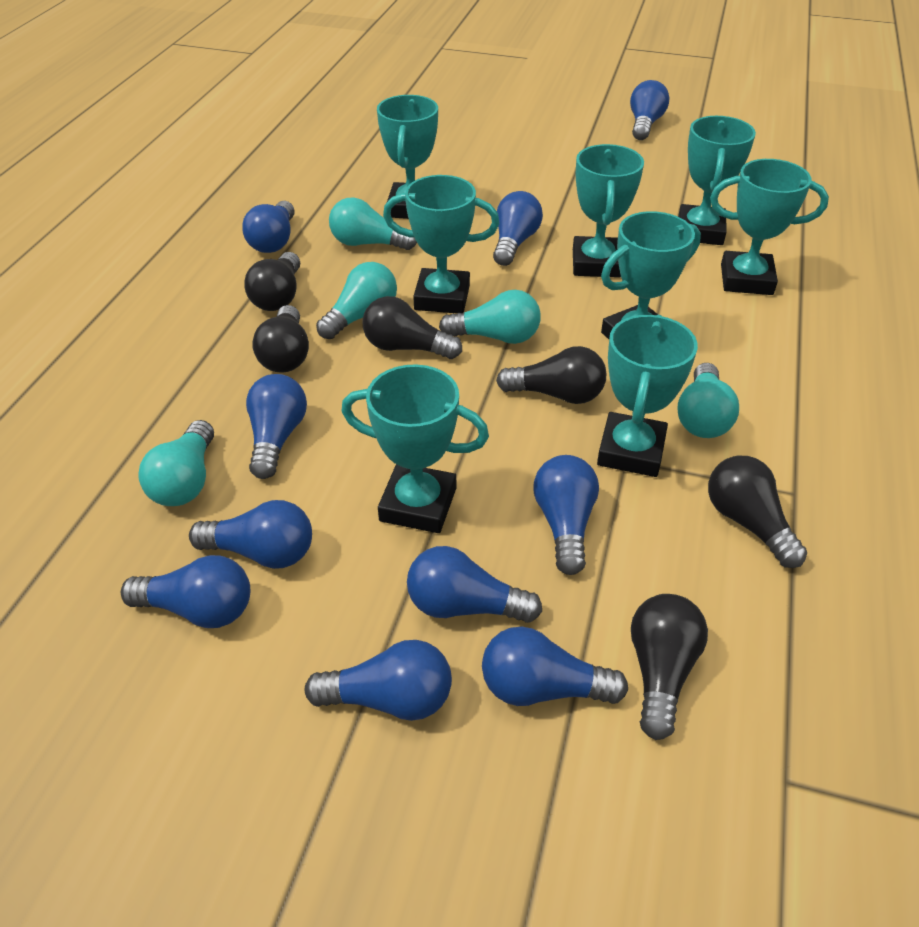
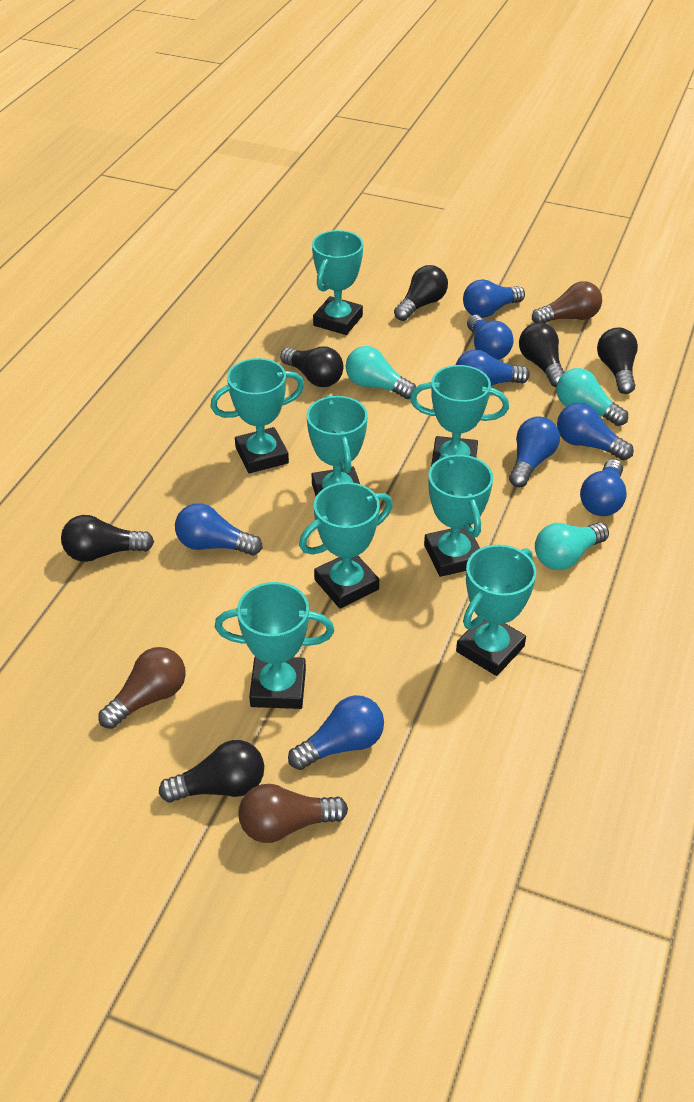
blue light bulb: 10 -> 8
brown light bulb: 0 -> 3
turquoise light bulb: 5 -> 3

